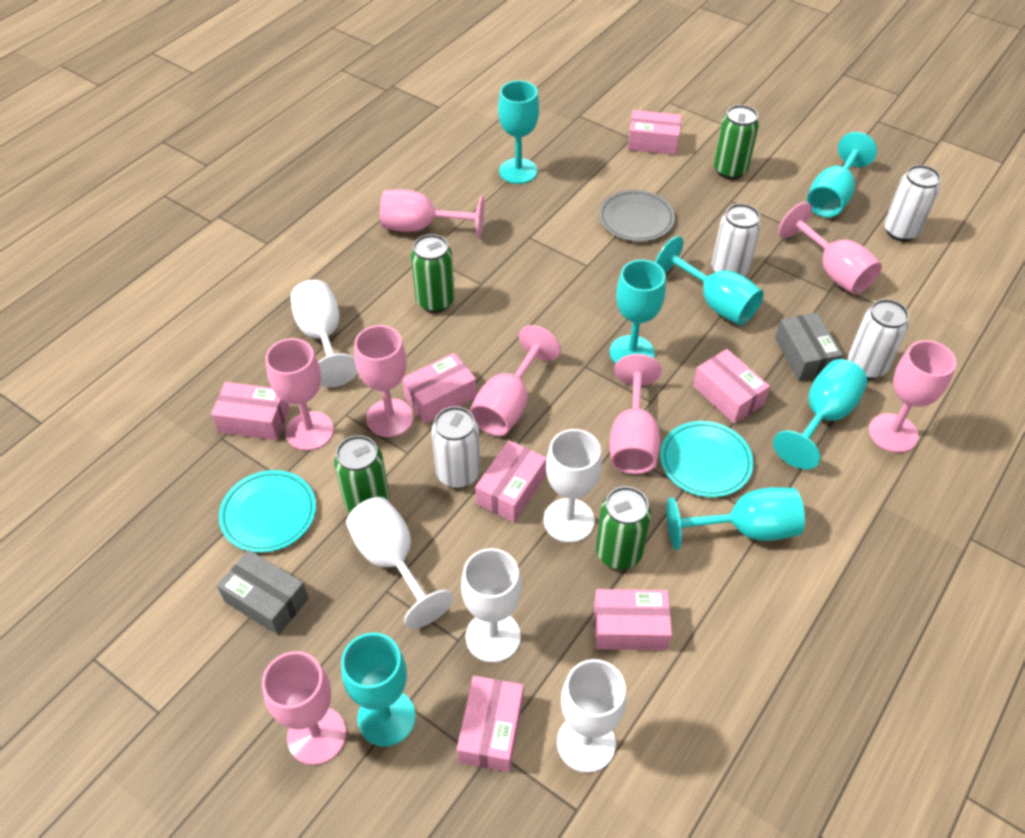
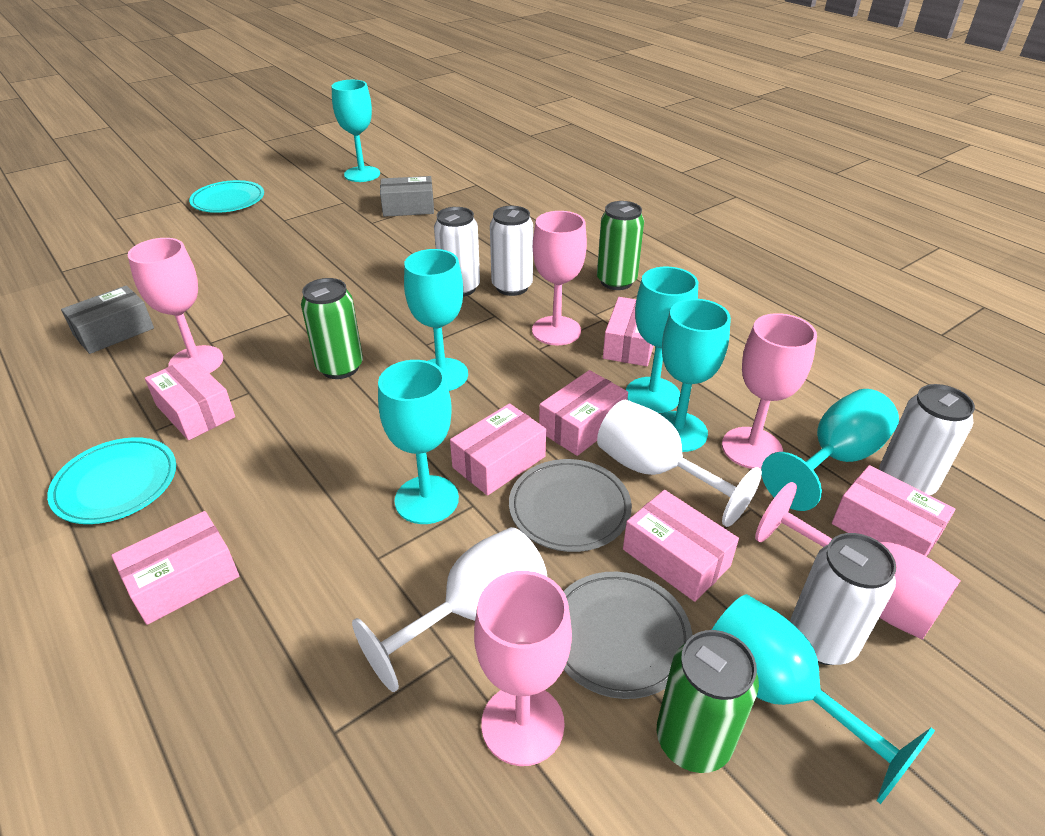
green can: 4 -> 3
grey plate: 1 -> 2
pink goblet: 8 -> 5
white goblet: 5 -> 2

